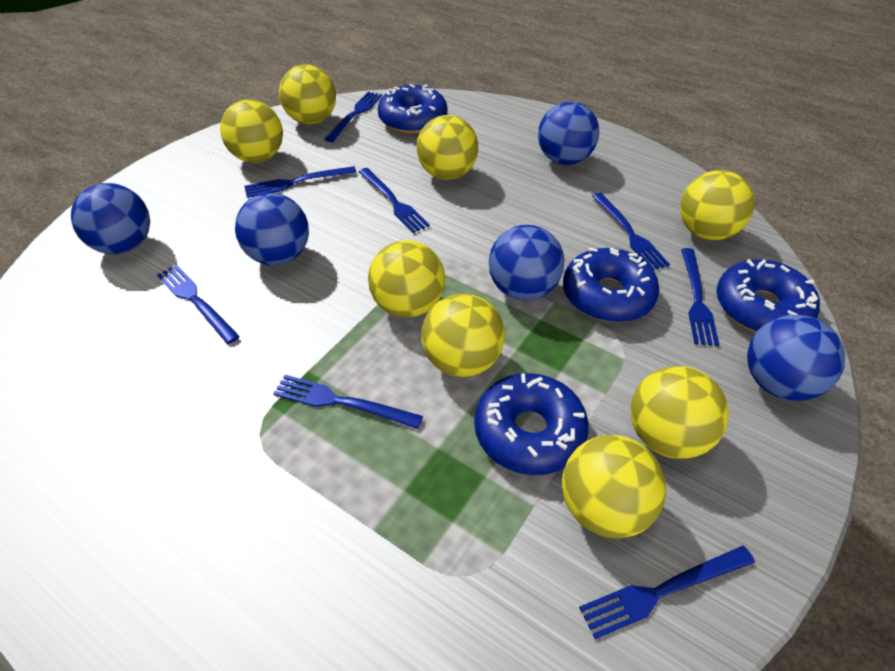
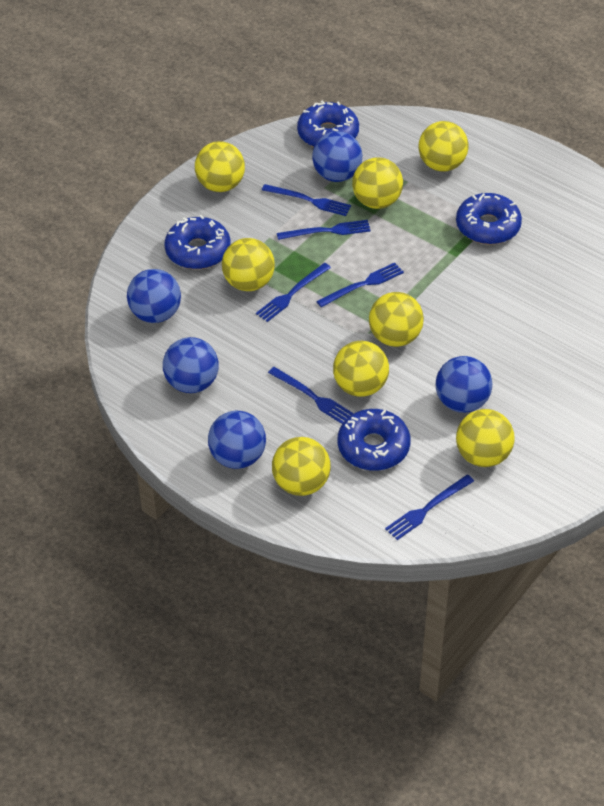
blue fork: 8 -> 6

